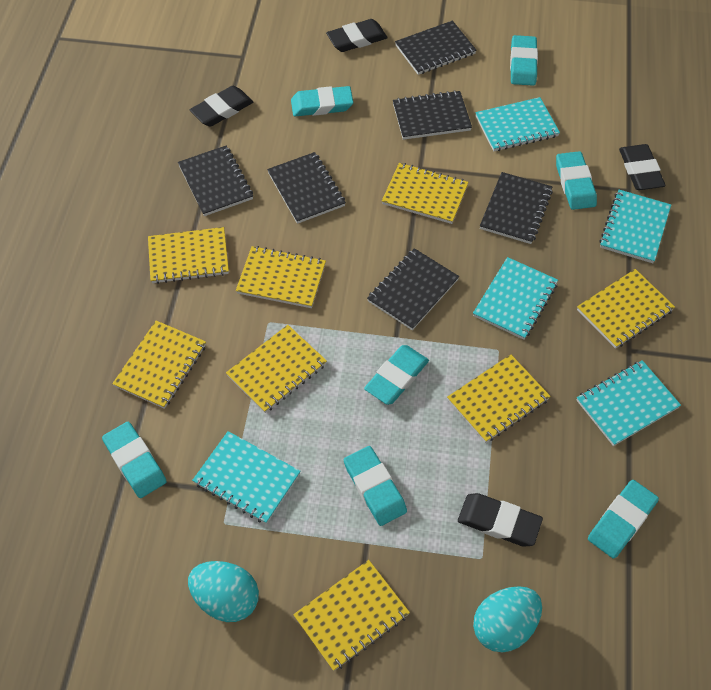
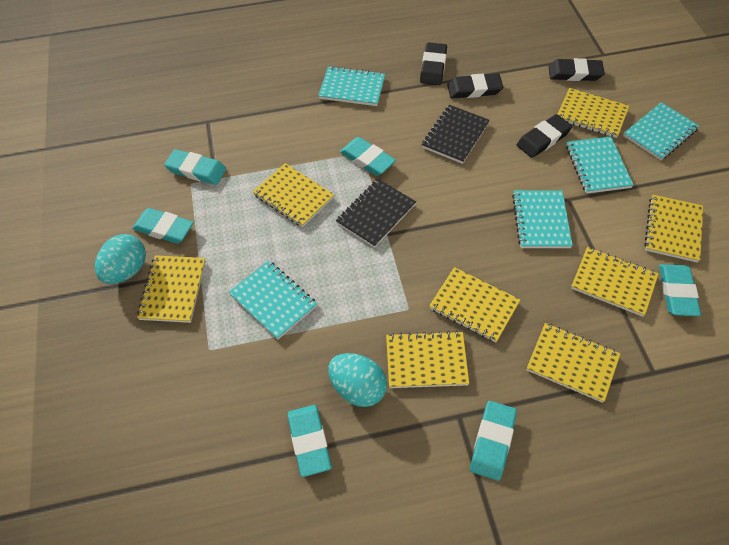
black notebook: 6 -> 2
turquoise eraser: 7 -> 6

